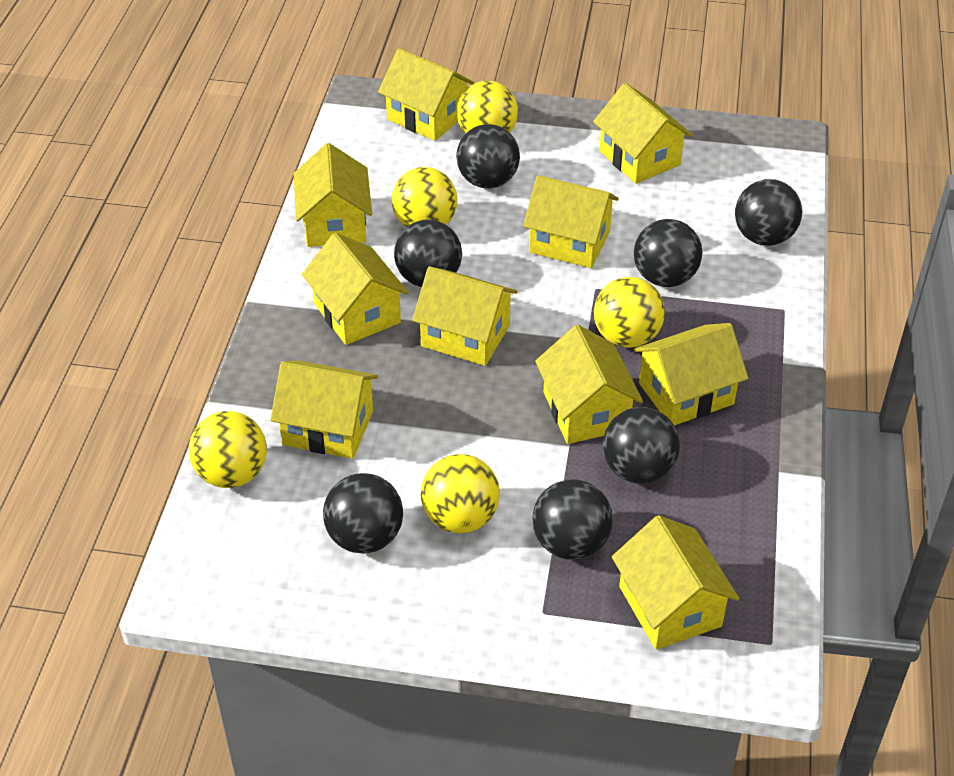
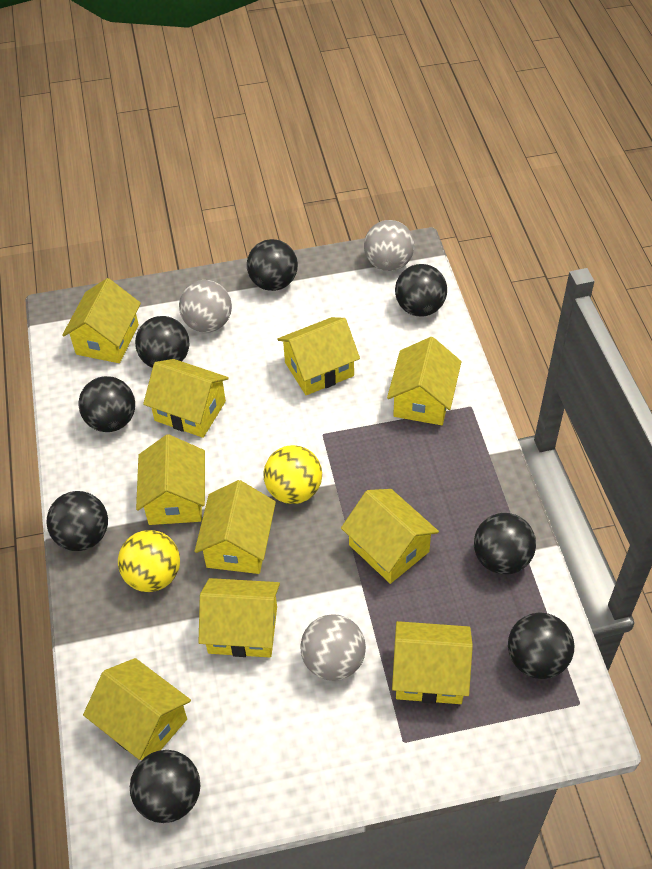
black ball: 7 -> 8
grey ball: 0 -> 3
yellow ball: 5 -> 2

